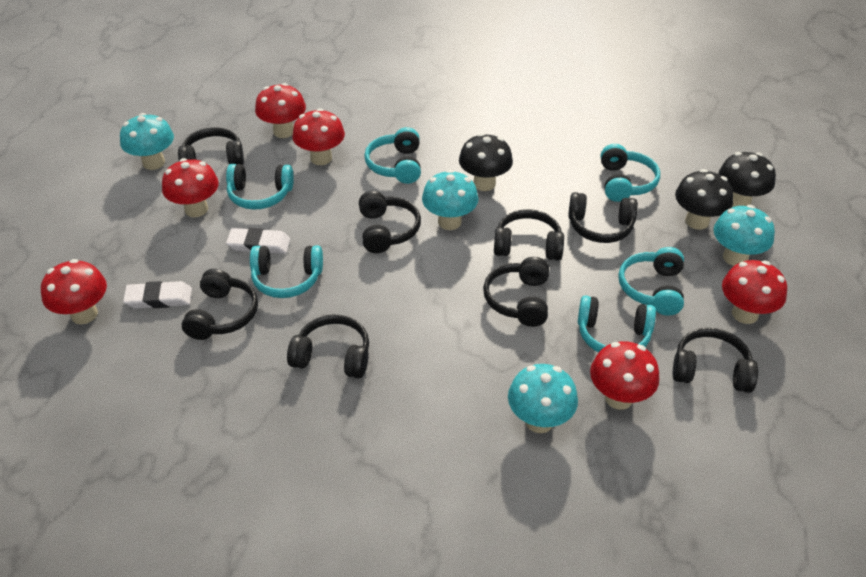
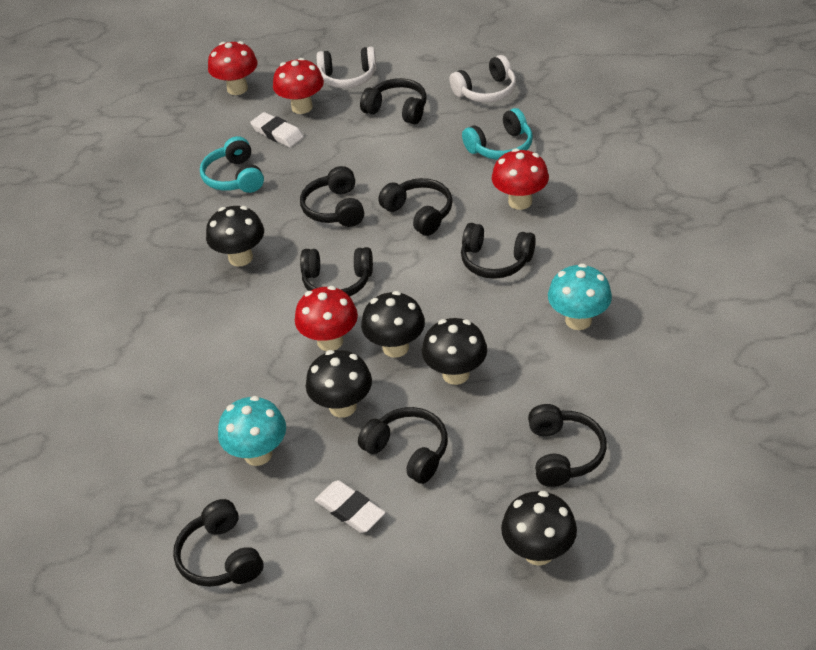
black mushroom: 3 -> 5
red mushroom: 6 -> 4
turquoise headphones: 6 -> 2
turquoise mushroom: 4 -> 2
white headphones: 0 -> 2

